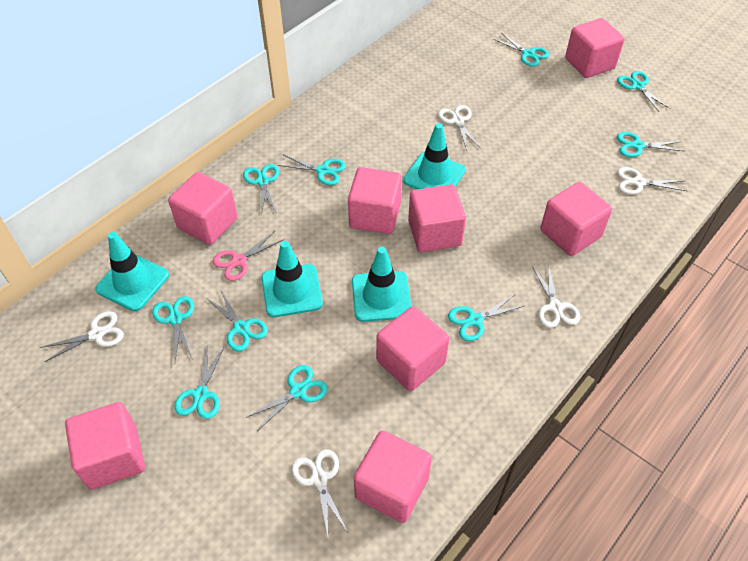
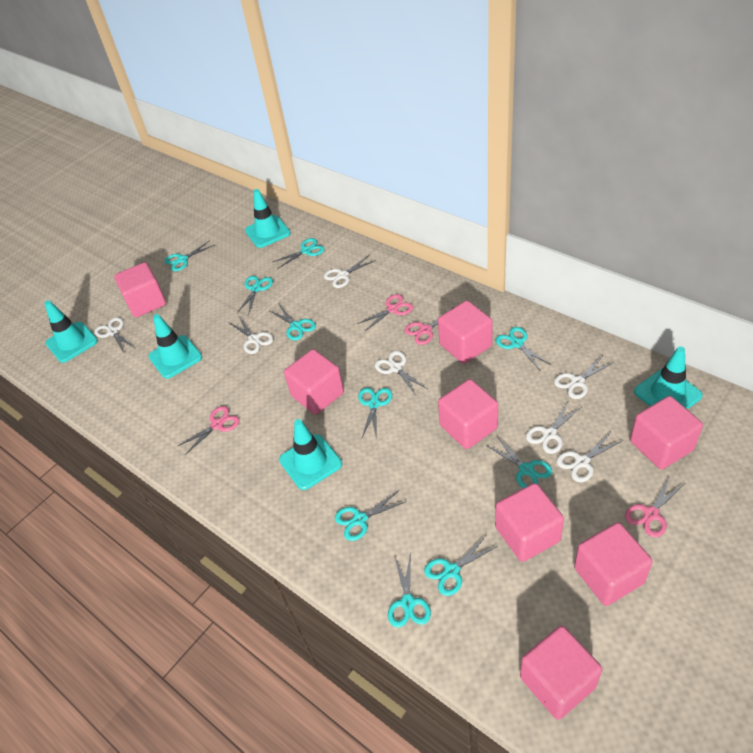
pink scissors: 1 -> 4
turquoise traffic cone: 4 -> 5
white scissors: 5 -> 7

